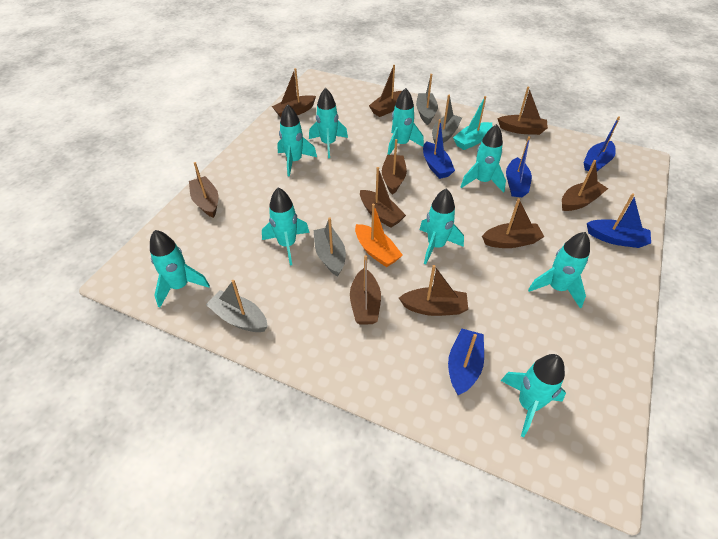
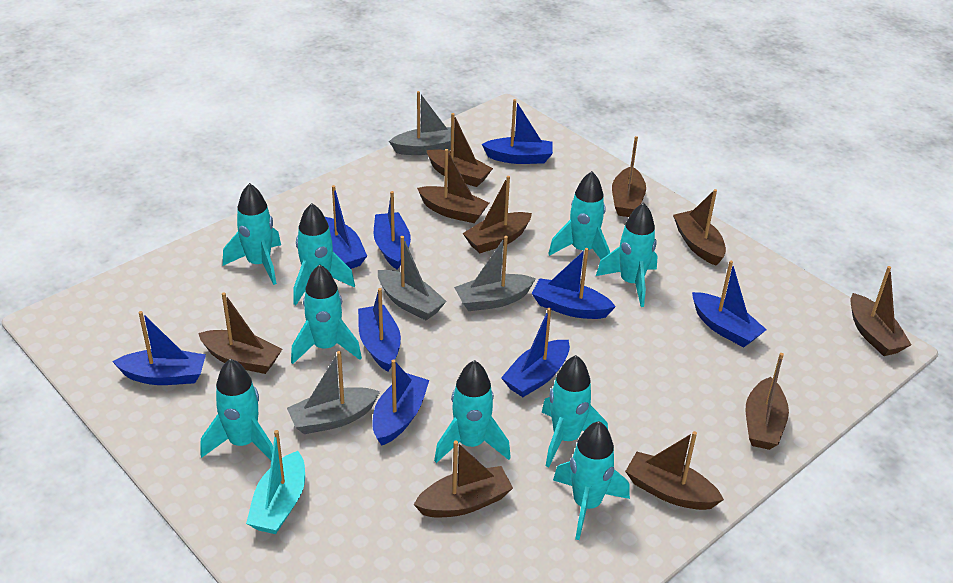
blue boat: 5 -> 9
orange boat: 1 -> 0

